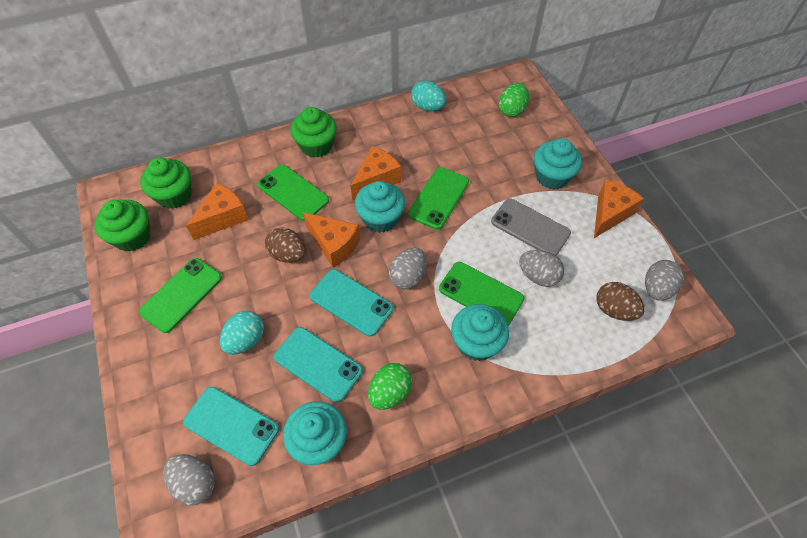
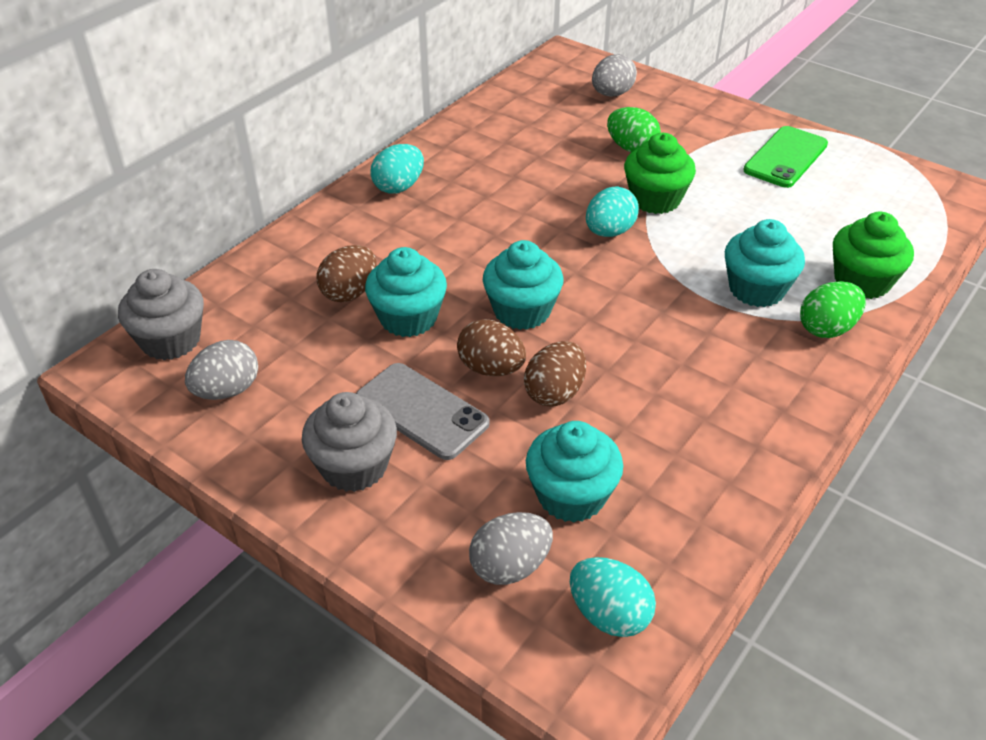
brown egg: 2 -> 3
green cupcake: 3 -> 2
green phone: 4 -> 1
grey cupcake: 0 -> 2
grey egg: 4 -> 3
orange cheese: 4 -> 0
turquoise egg: 2 -> 3
turquoise phone: 3 -> 0

